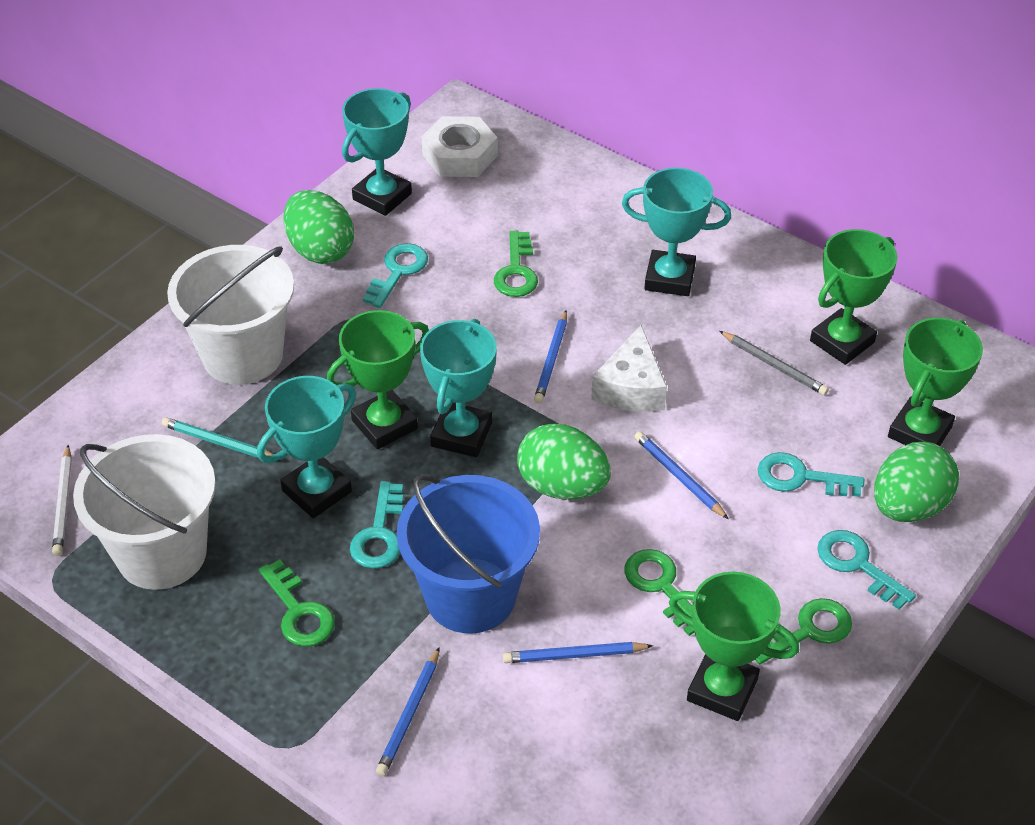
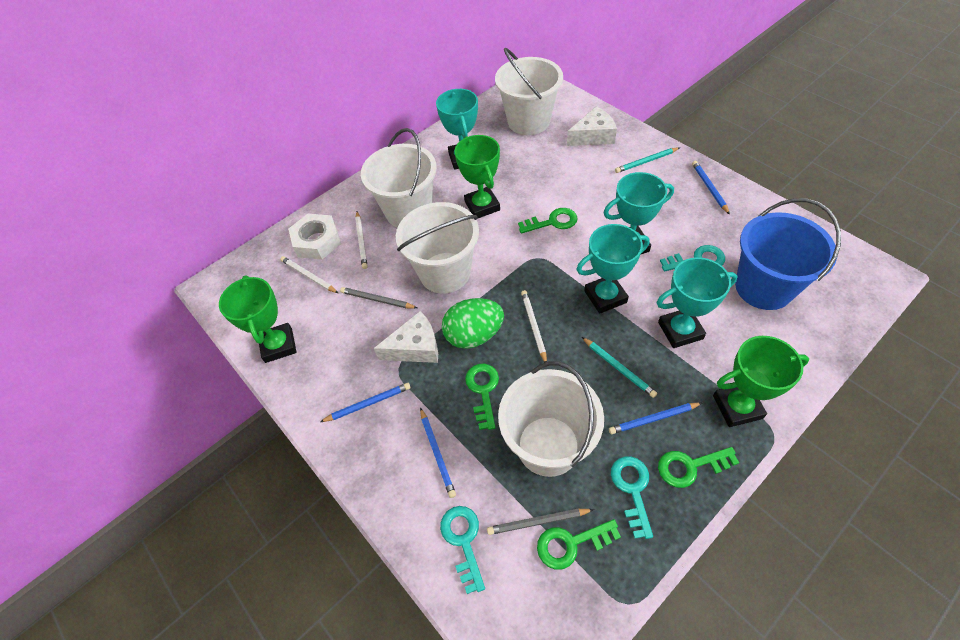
green egg: 3 -> 1
green trophy: 4 -> 3
grey pencil: 1 -> 2
turquoise key: 4 -> 3
turquoise pencil: 1 -> 2
white bucket: 2 -> 4
white cheese: 1 -> 2
white pencil: 1 -> 3

